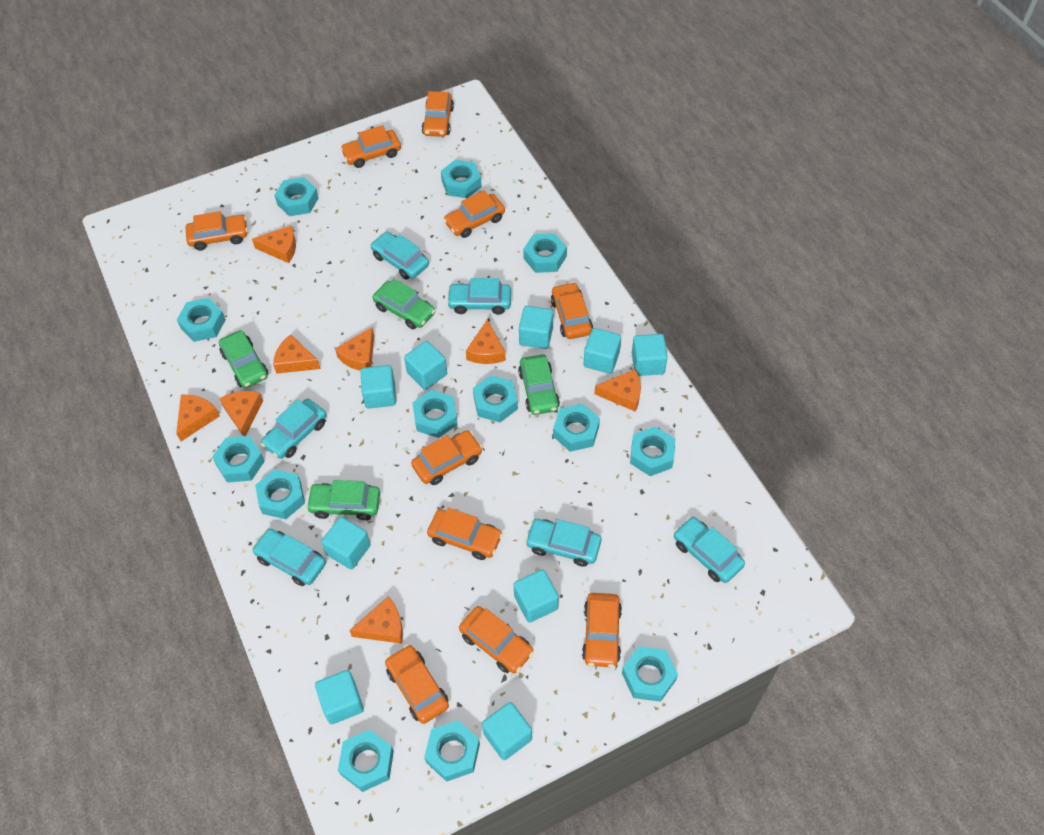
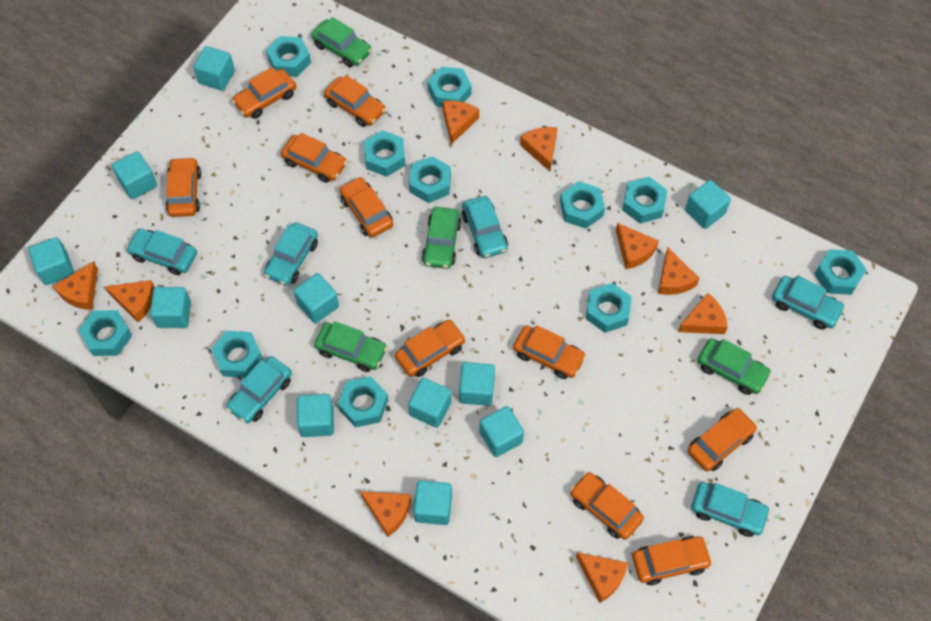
orange cheese: 8 -> 9
turquoise cube: 9 -> 11
turquoise nut: 13 -> 11

